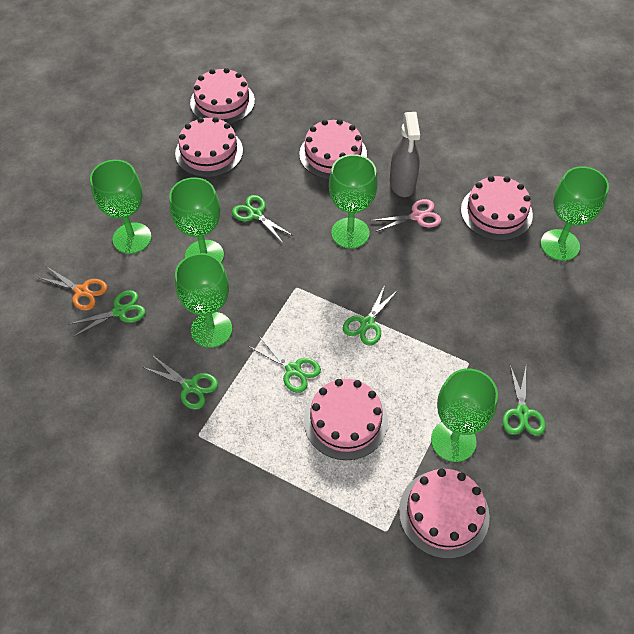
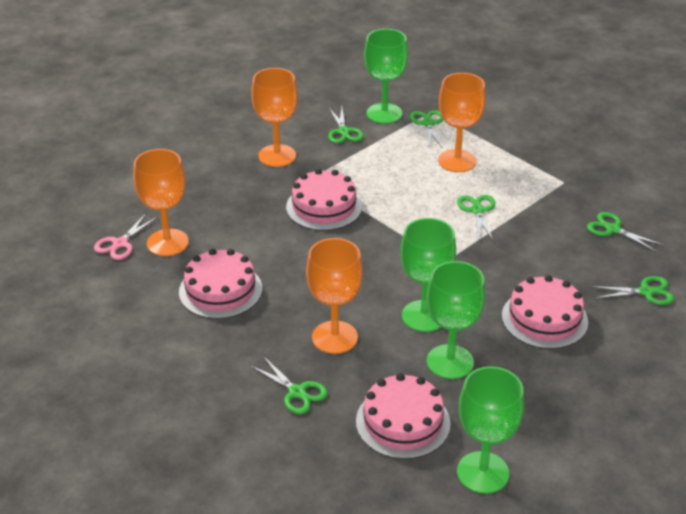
green goblet: 6 -> 4
grey spray bottle: 1 -> 0
orange goblet: 0 -> 4
orange scissors: 1 -> 0
pink cake: 6 -> 4

